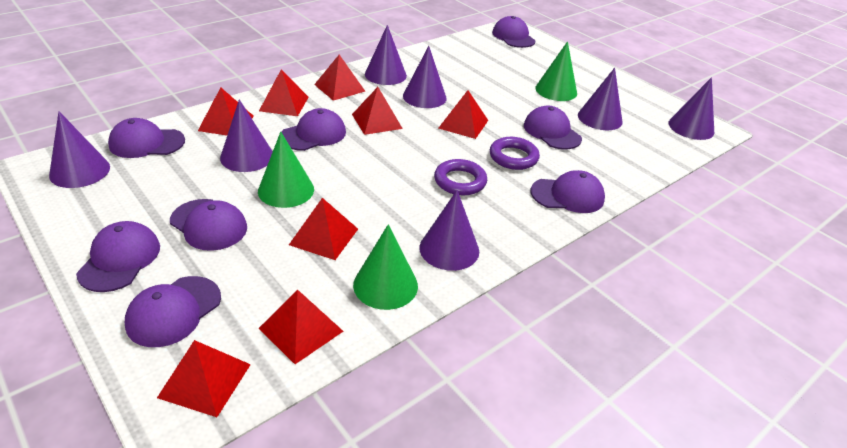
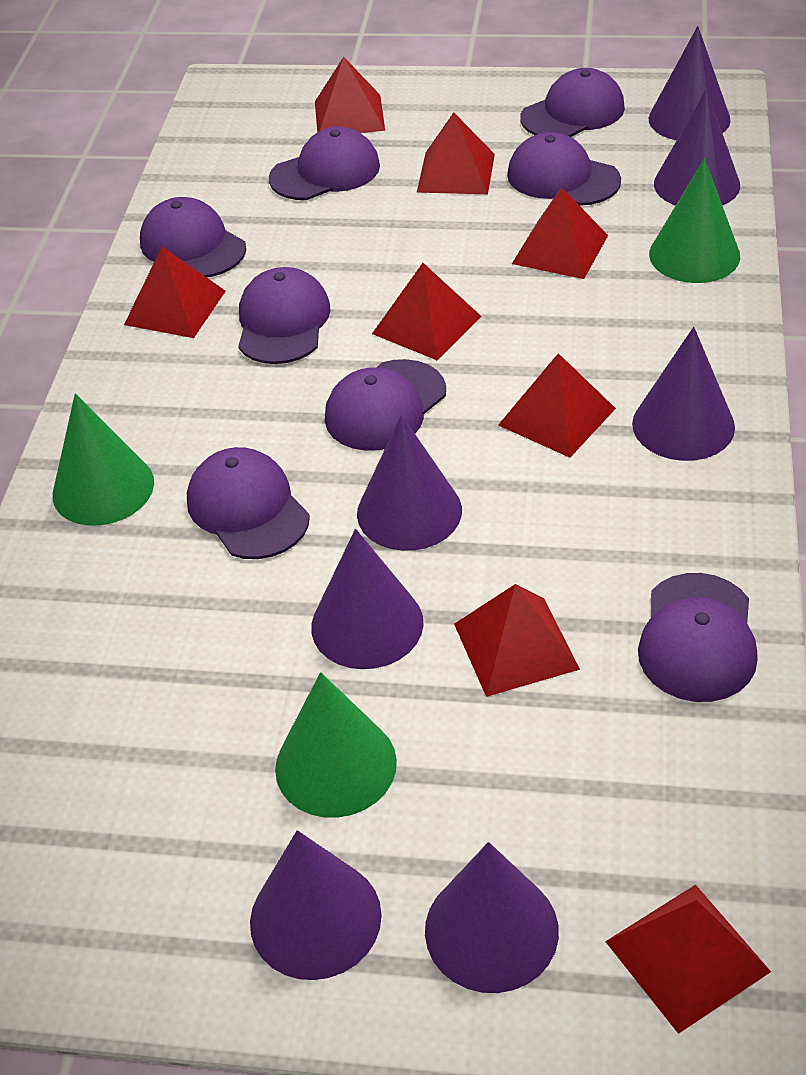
purple ring: 2 -> 0

